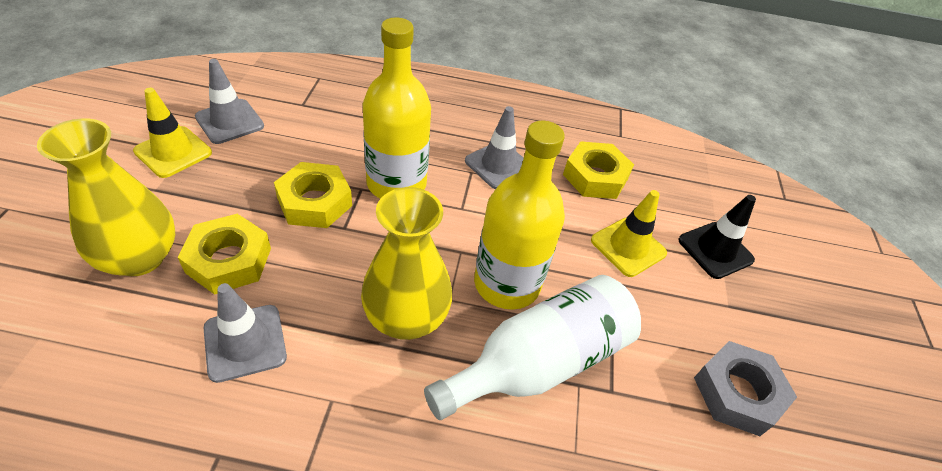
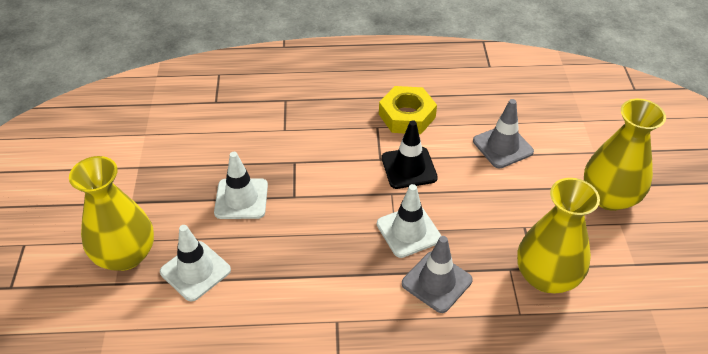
grey nut: 1 -> 0
grey traffic cone: 3 -> 2
white bottle: 1 -> 0
white traffic cone: 0 -> 3
yellow bottle: 2 -> 0
yellow nut: 3 -> 1
yellow traffic cone: 2 -> 0
yellow vase: 2 -> 3

